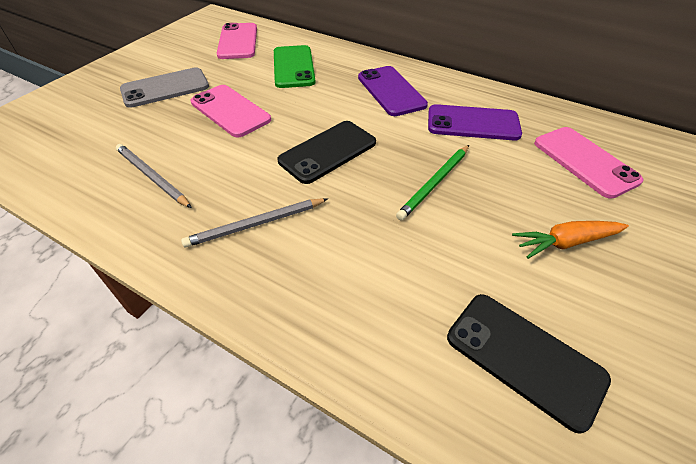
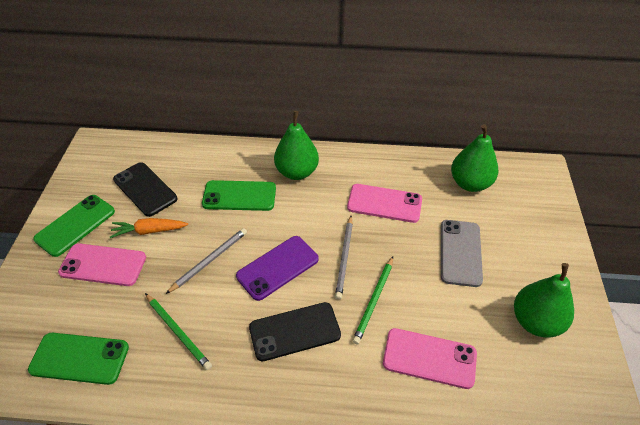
green pear: 0 -> 3
green pencil: 1 -> 2
green phone: 1 -> 3
purple phone: 2 -> 1

